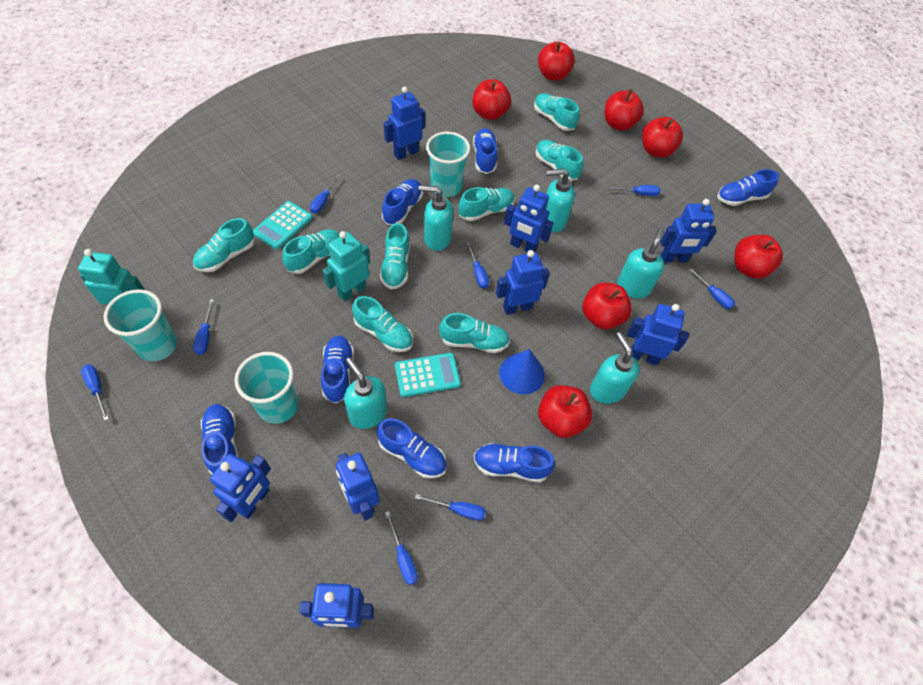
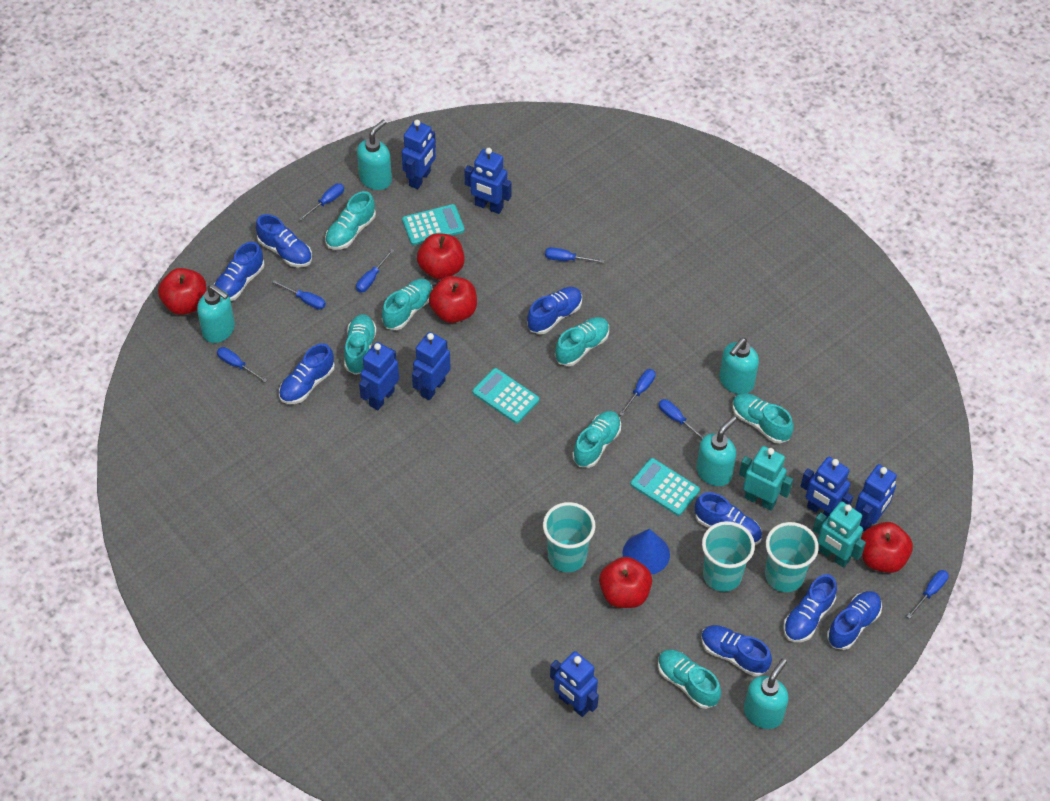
blue robot: 8 -> 7
blue shoe: 7 -> 8
red apple: 7 -> 5
turquoise calculator: 2 -> 3
turquoise shoe: 8 -> 7

